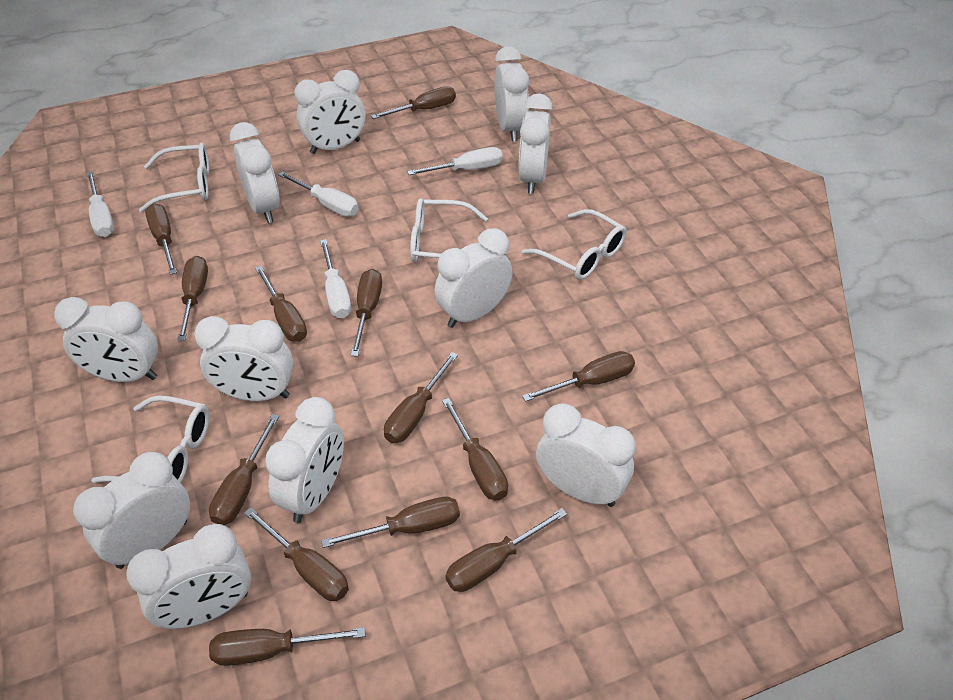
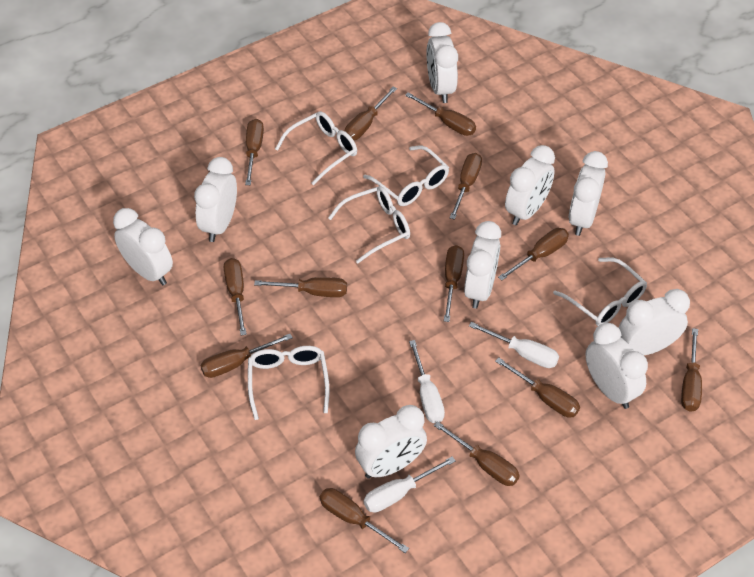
white clock: 11 -> 9
white glasses: 4 -> 5
white screwdriver: 4 -> 3

